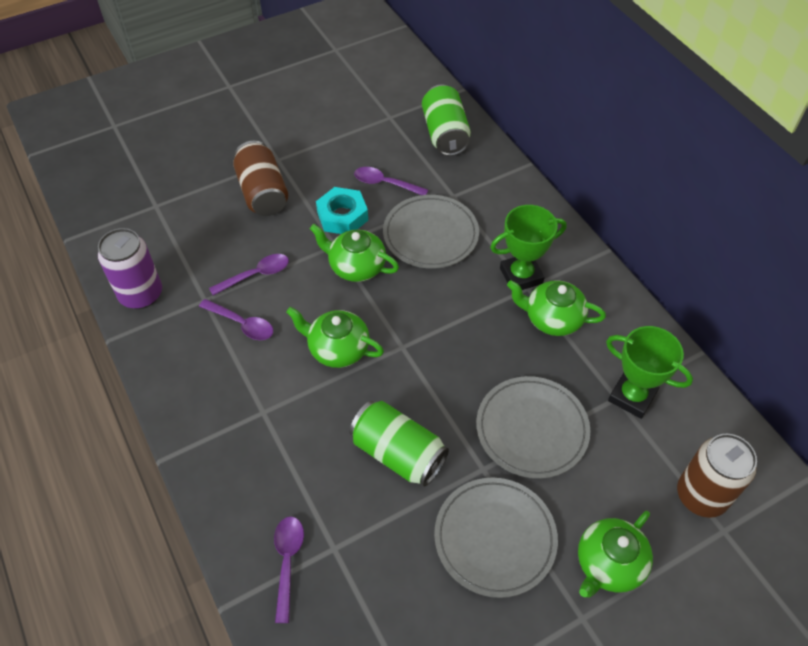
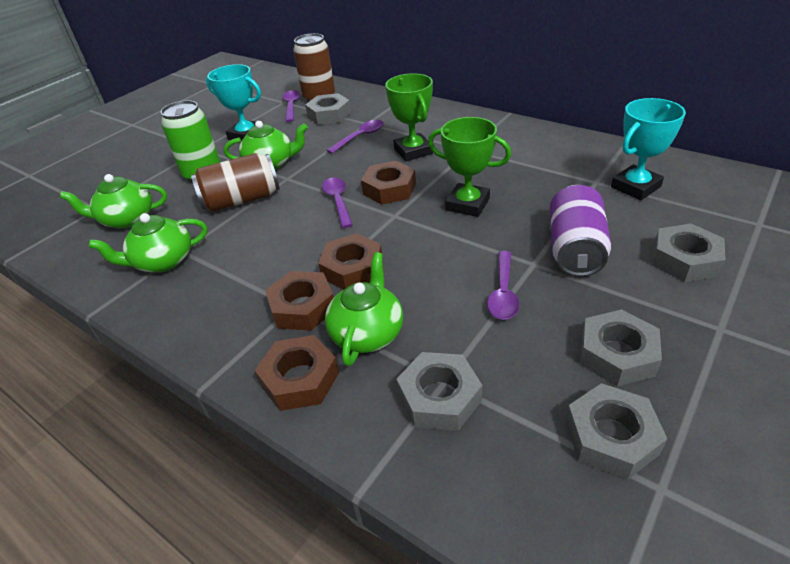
brown nut: 0 -> 4
green can: 2 -> 1
grey nut: 0 -> 5
grey plate: 3 -> 0
turquoise nut: 1 -> 0
turquoise trophy: 0 -> 2

